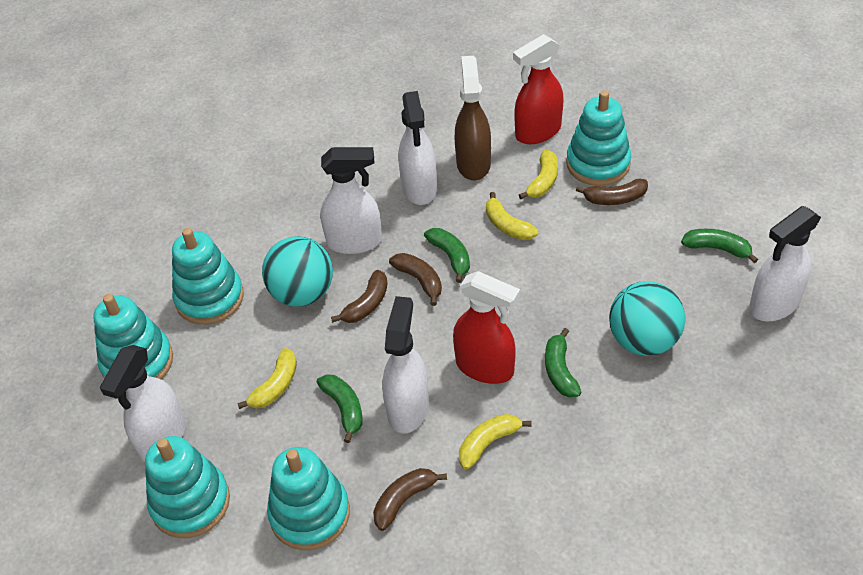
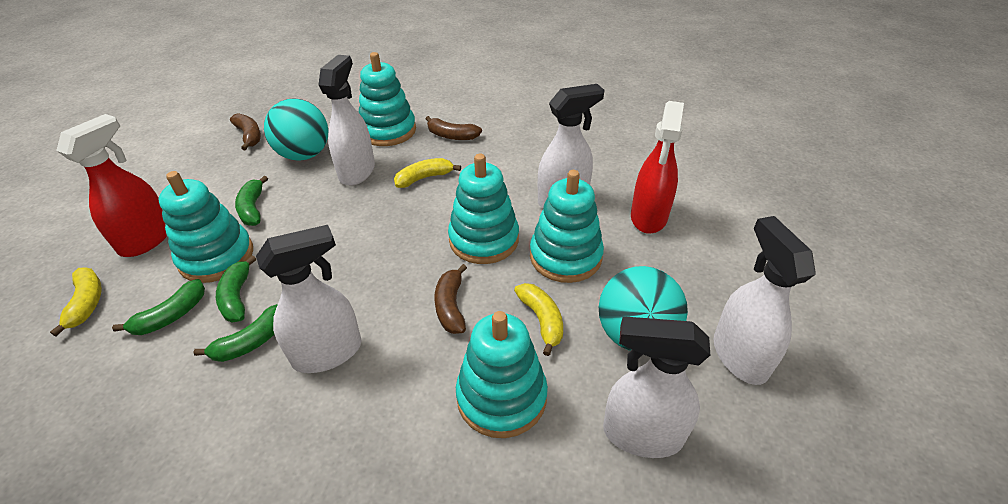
brown banana: 4 -> 3
brown spray bottle: 1 -> 0
yellow banana: 4 -> 3

